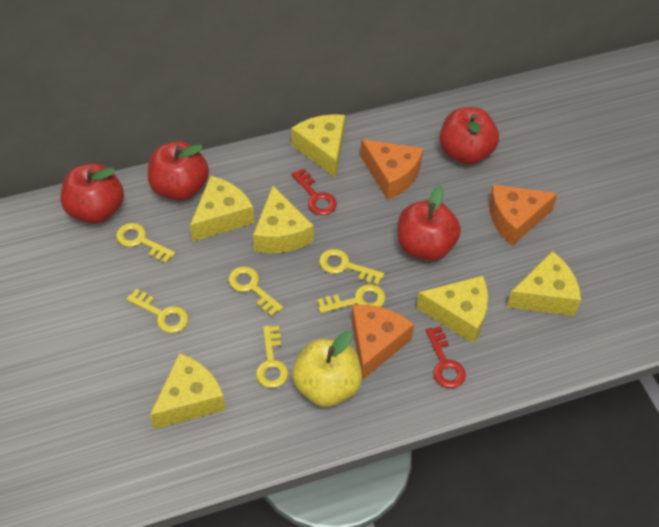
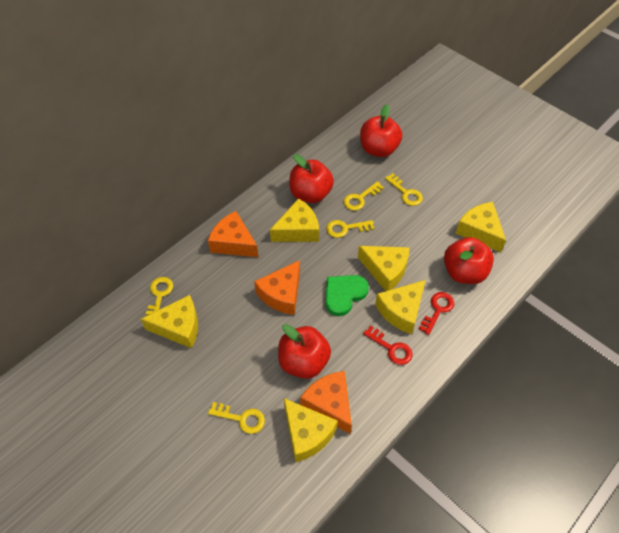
green heart: 0 -> 1
yellow apple: 1 -> 0
yellow key: 6 -> 5

